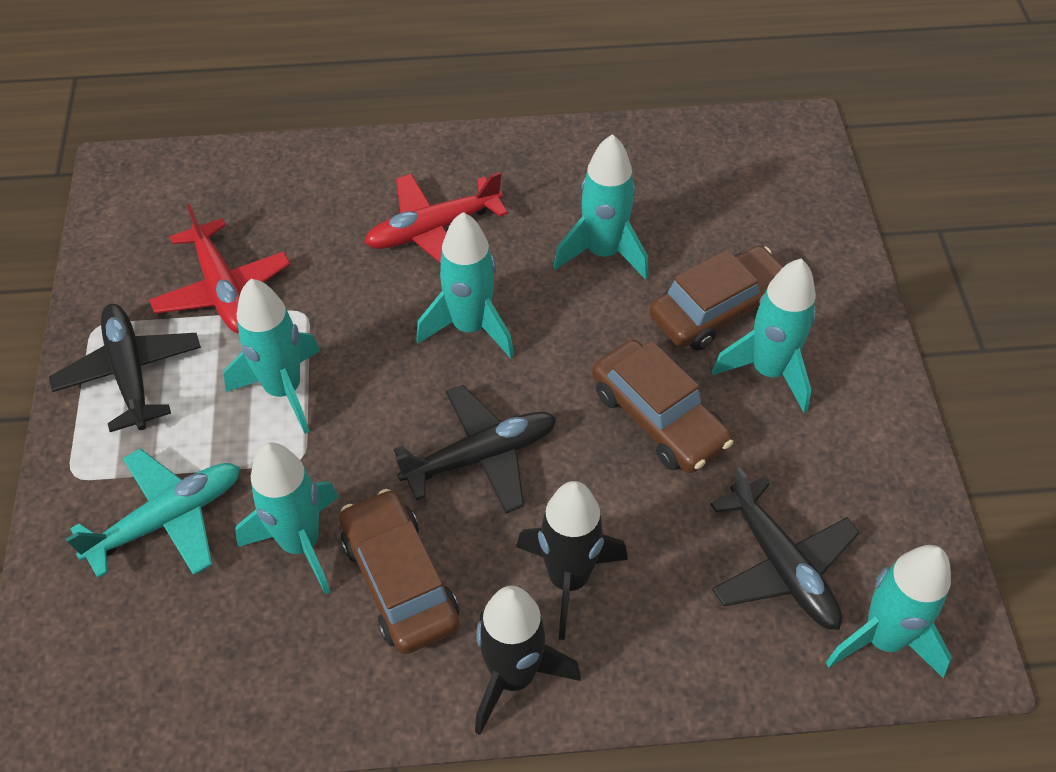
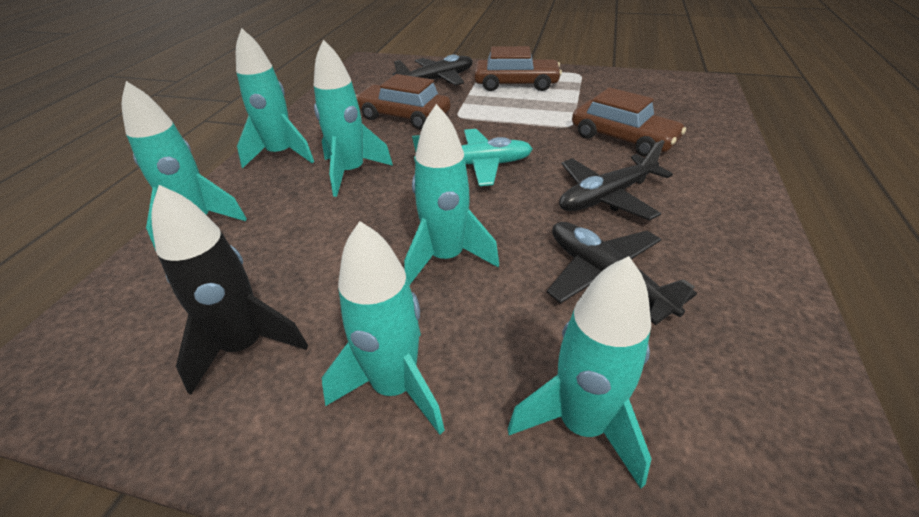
black rocket: 2 -> 1
red plane: 2 -> 0

